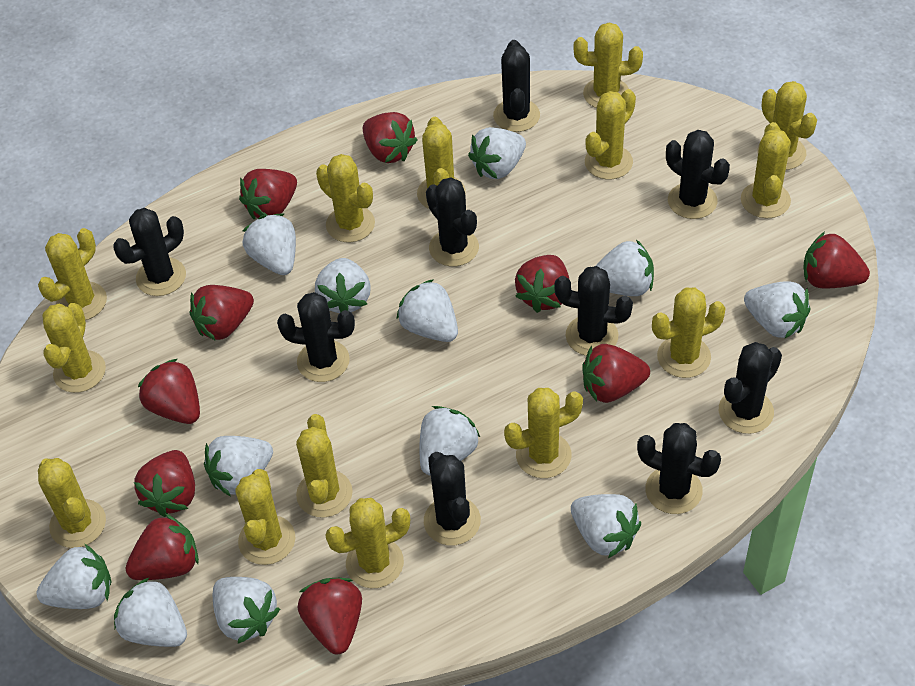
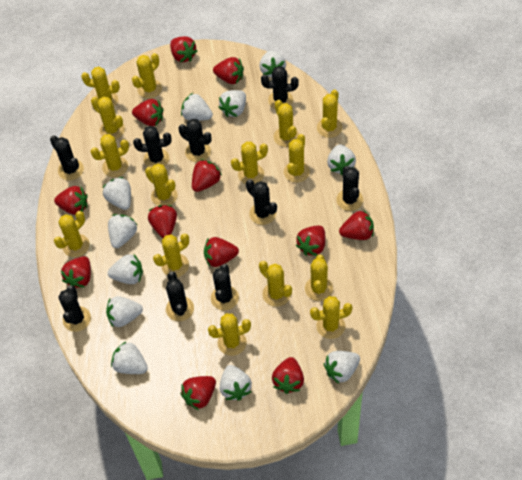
red strawberry: 10 -> 12
white strawberry: 12 -> 11
yellow cactus: 14 -> 15

